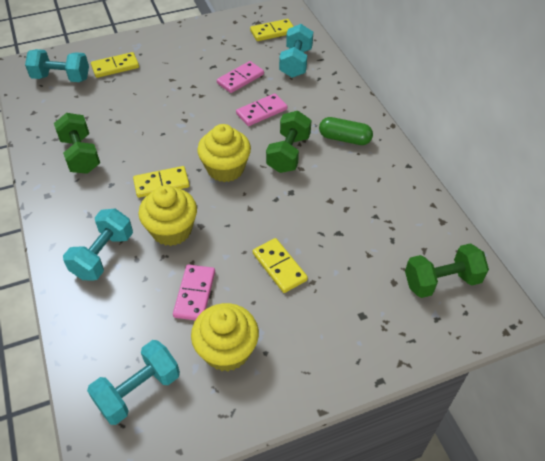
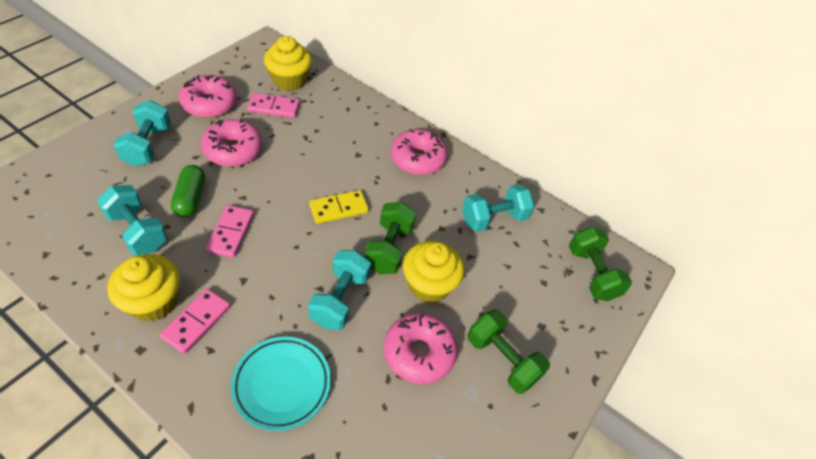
pink donut: 0 -> 4
turquoise plate: 0 -> 1
yellow domino: 4 -> 1

